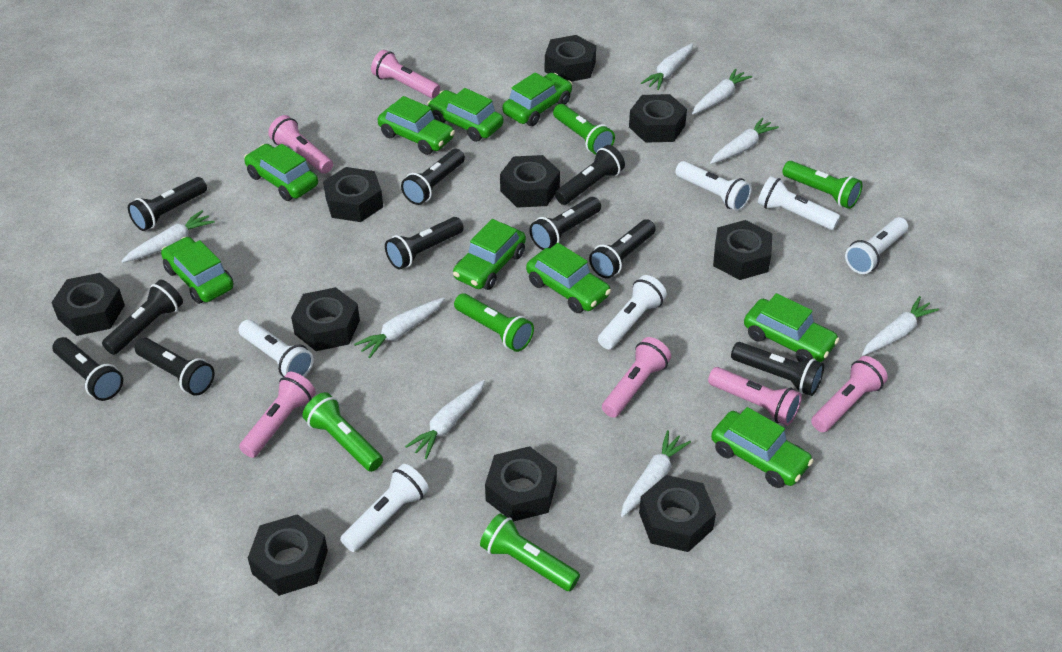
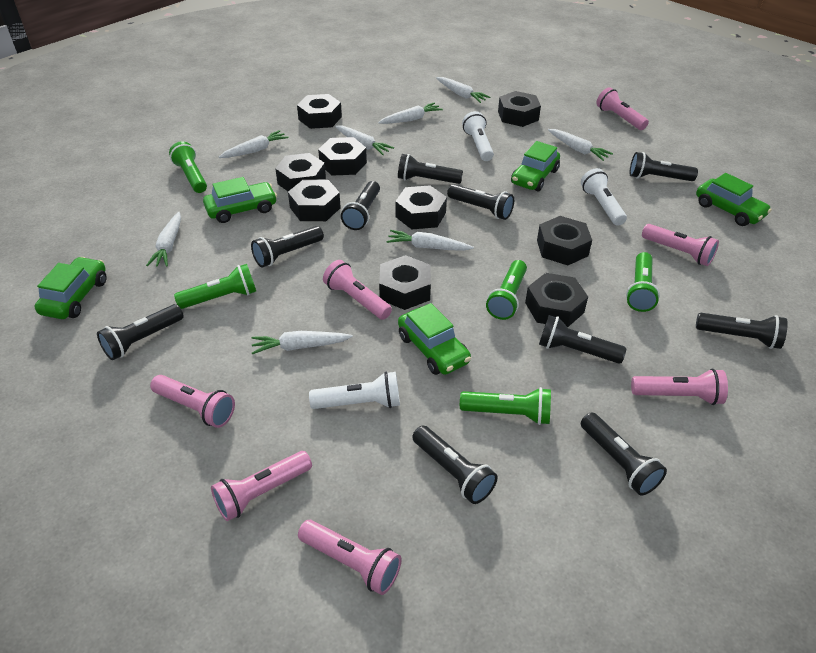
black nut: 10 -> 9
green car: 9 -> 5
pink flashlight: 6 -> 7
white flashlight: 6 -> 3

